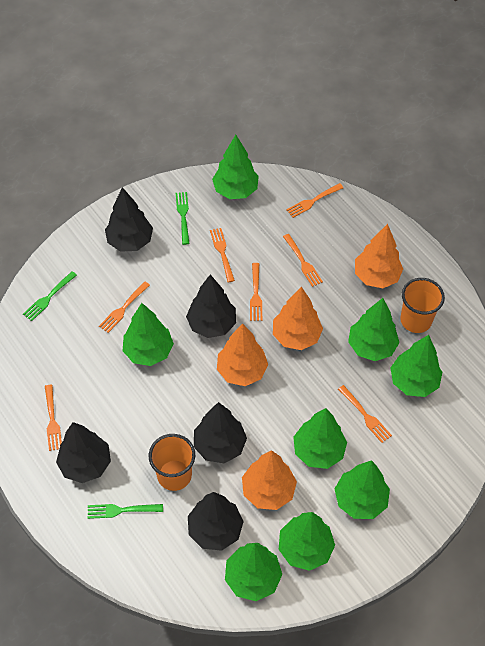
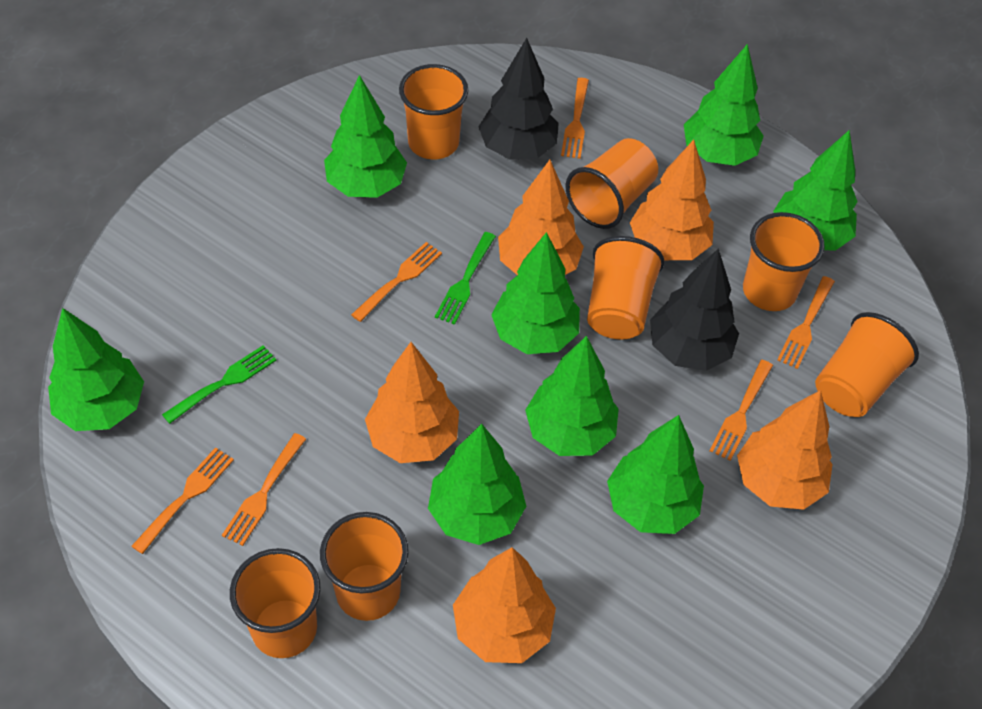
black tree: 5 -> 2
green fork: 3 -> 2
orange cup: 2 -> 7
orange fork: 7 -> 6
orange tree: 4 -> 5

